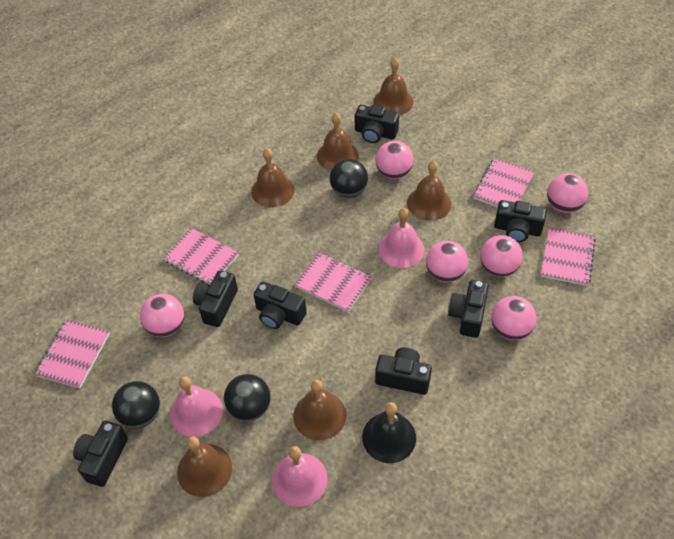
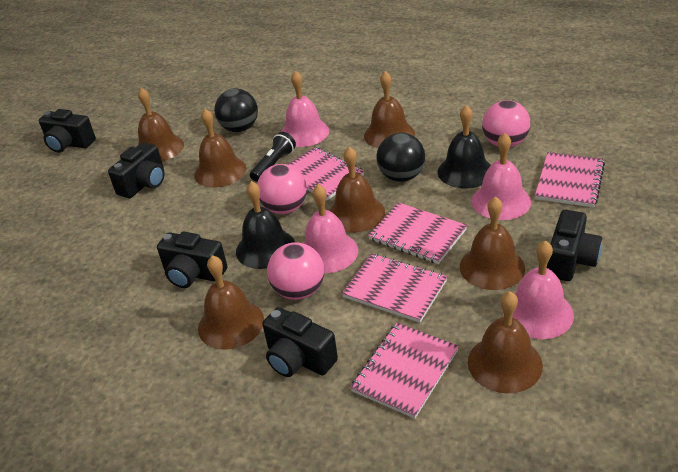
black ball: 3 -> 2
black bell: 1 -> 2
black camera: 7 -> 5
black flashlight: 0 -> 1
brown bell: 6 -> 7
pink ball: 6 -> 3
pink bell: 3 -> 4

